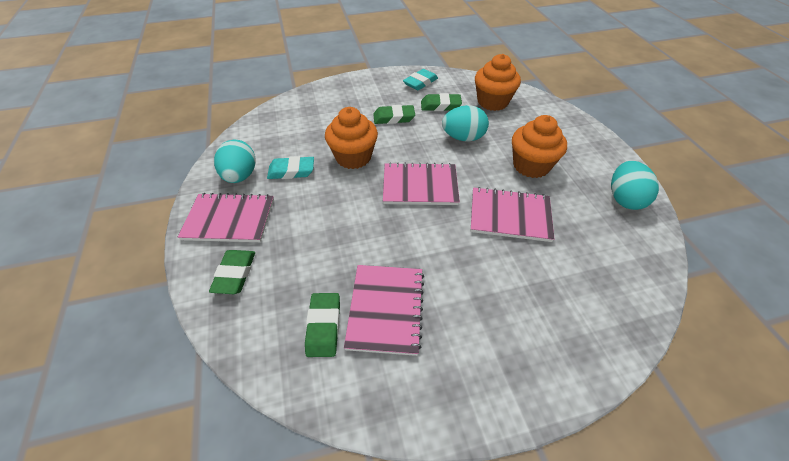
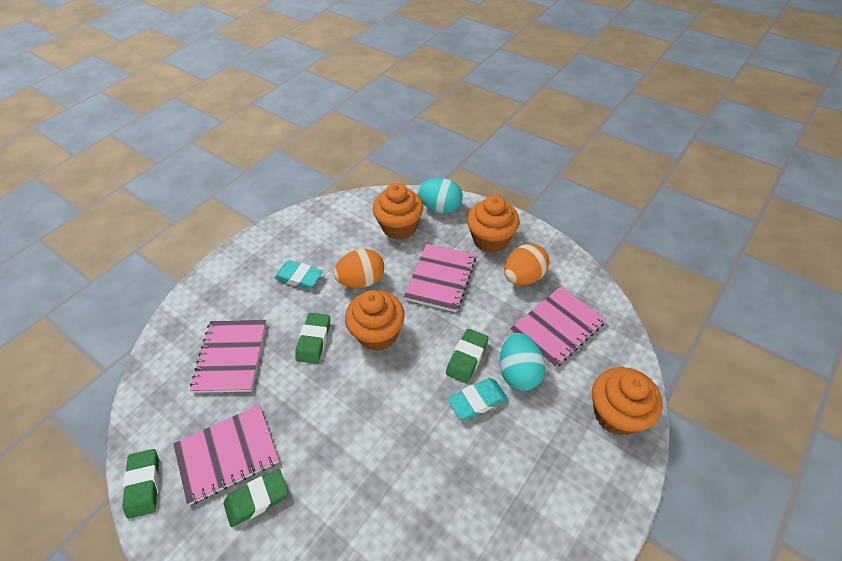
orange cupcake: 3 -> 4
orange egg: 0 -> 2
turquoise egg: 3 -> 2

